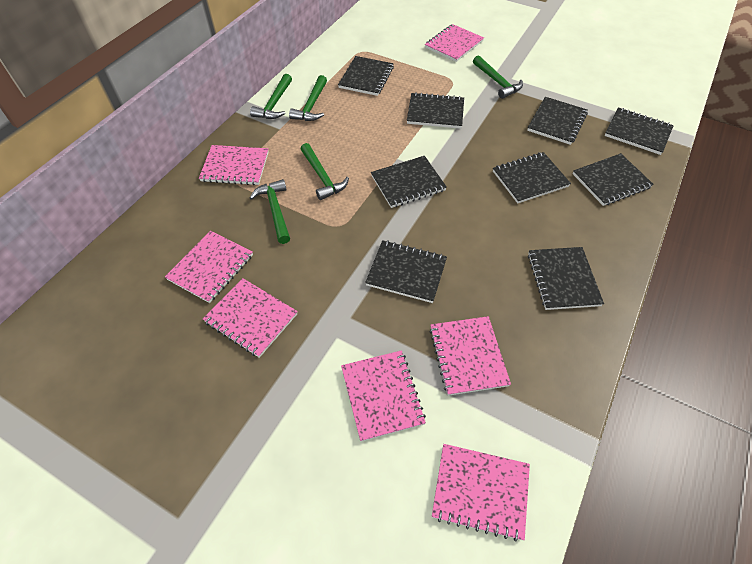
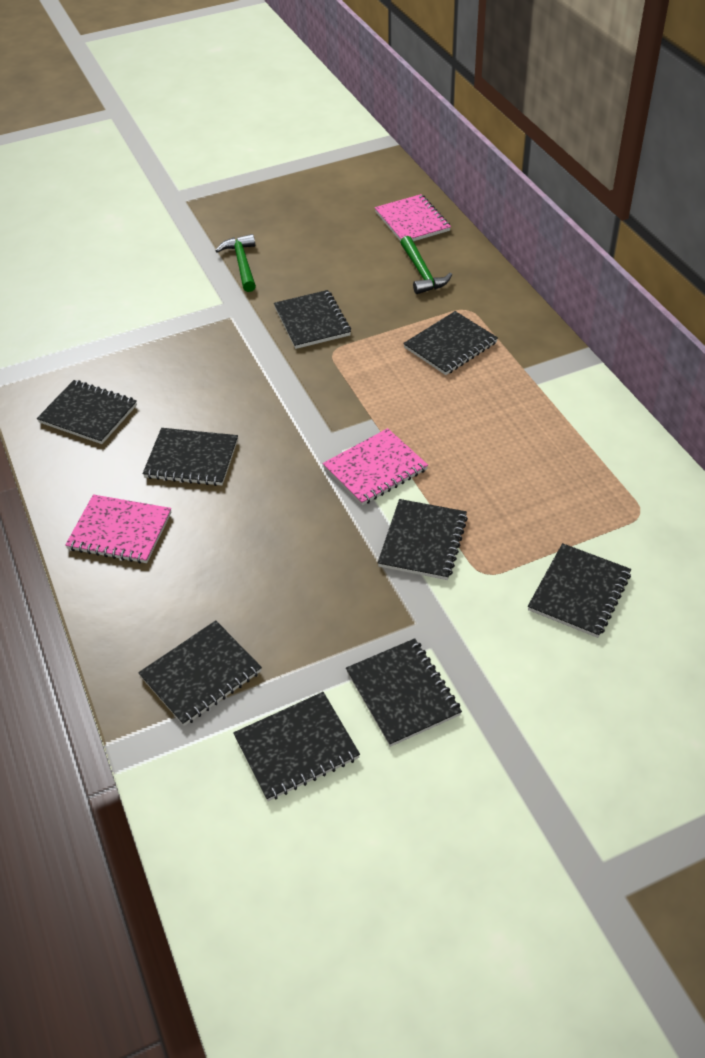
green hammer: 5 -> 2
pink notebook: 7 -> 3

